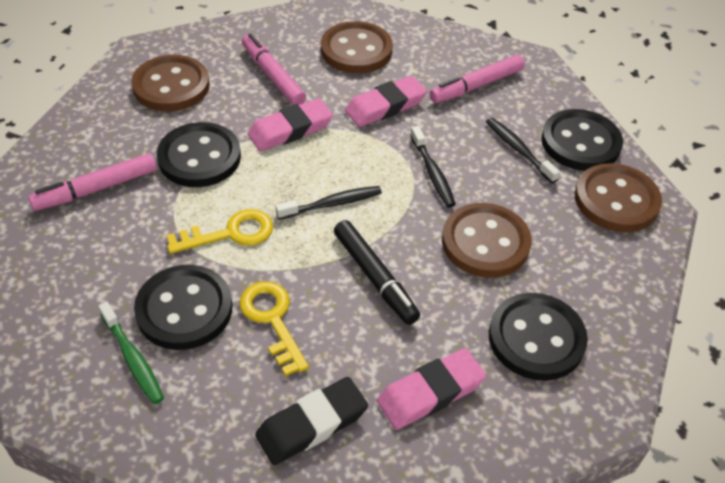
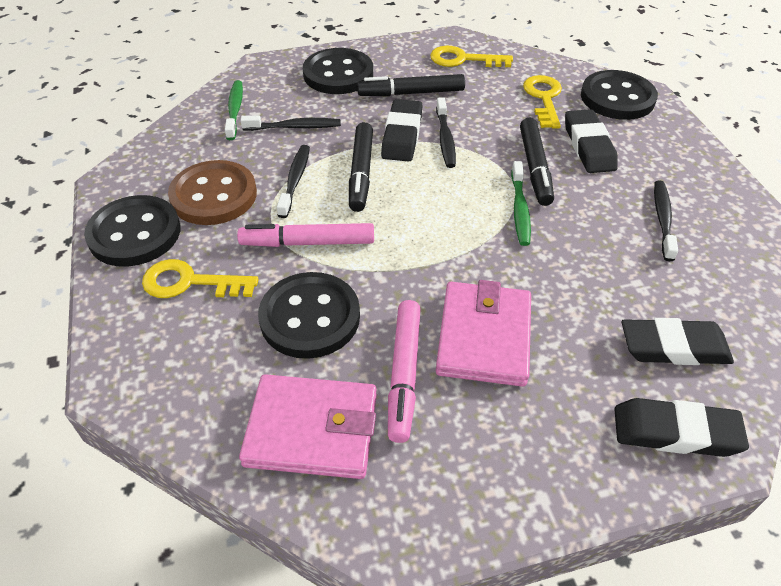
black eraser: 1 -> 4
black marker: 1 -> 3
black toothbrush: 3 -> 4
brown button: 4 -> 1
green toothbrush: 1 -> 2
pink eraser: 3 -> 0
pink marker: 3 -> 2
pink wallet: 0 -> 2
yellow key: 2 -> 3

